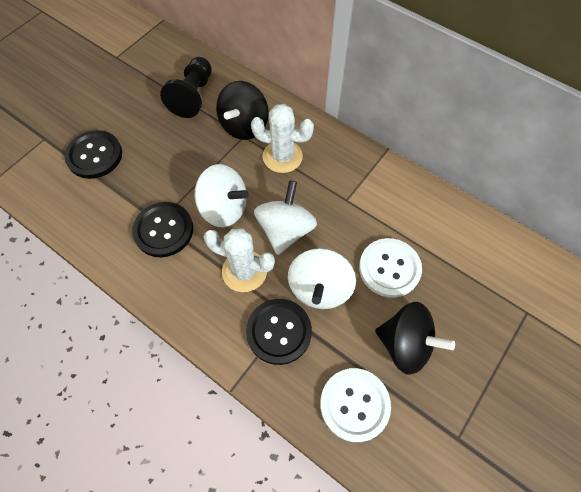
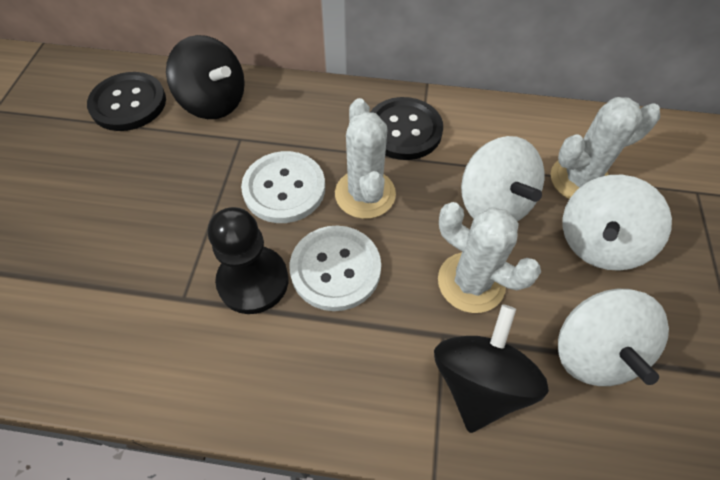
black button: 3 -> 2
white cactus: 2 -> 3

